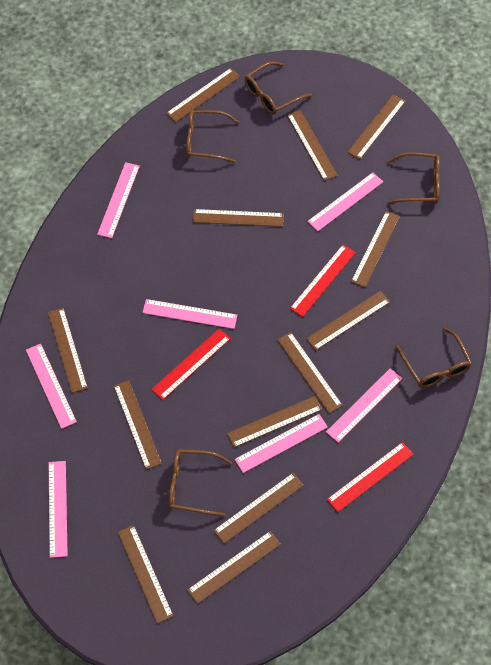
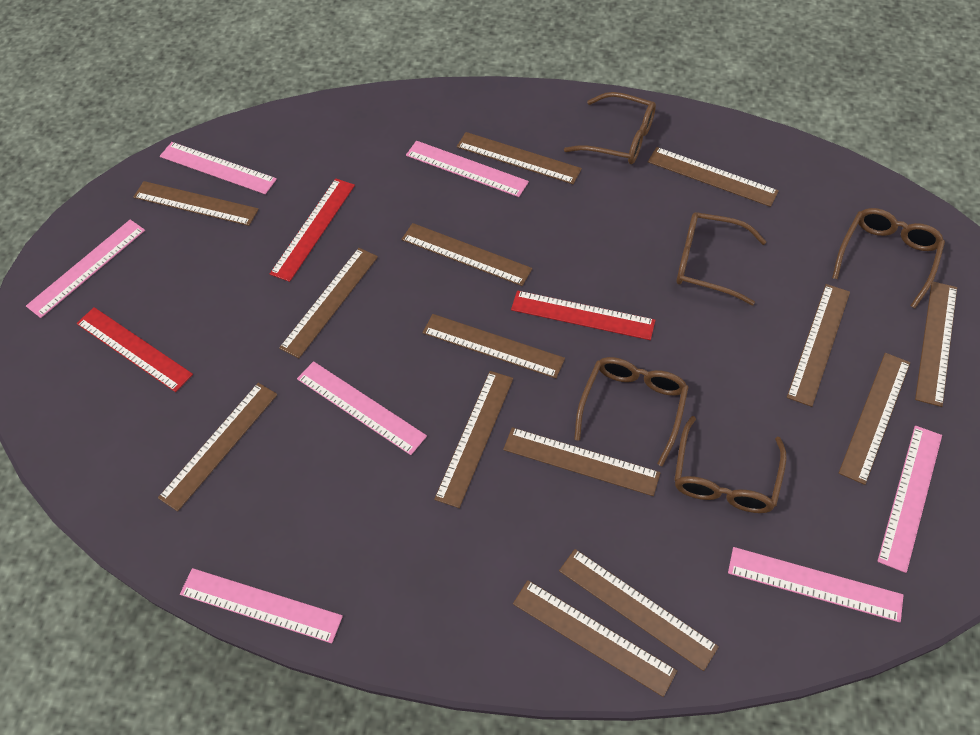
brown ruler: 13 -> 14

